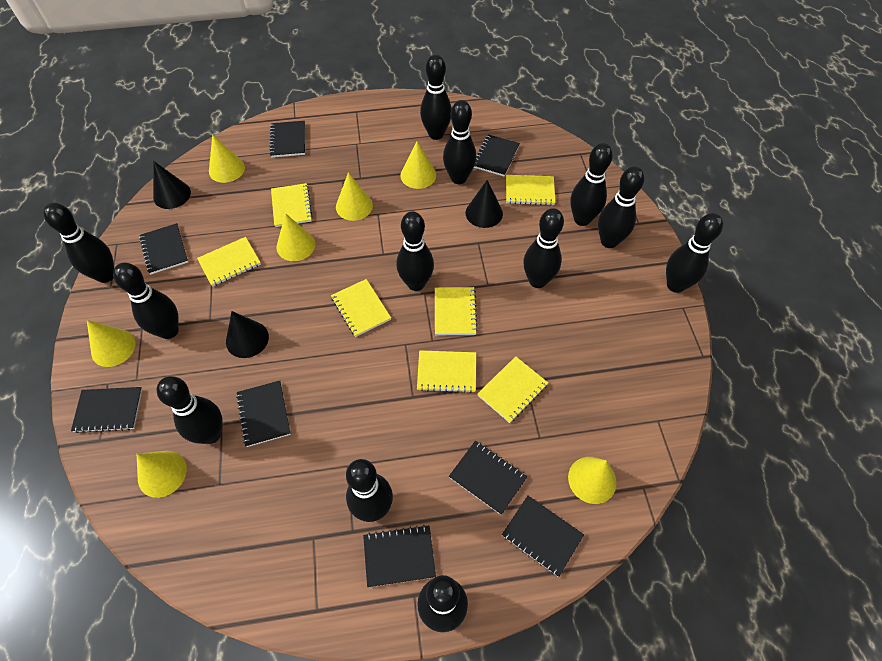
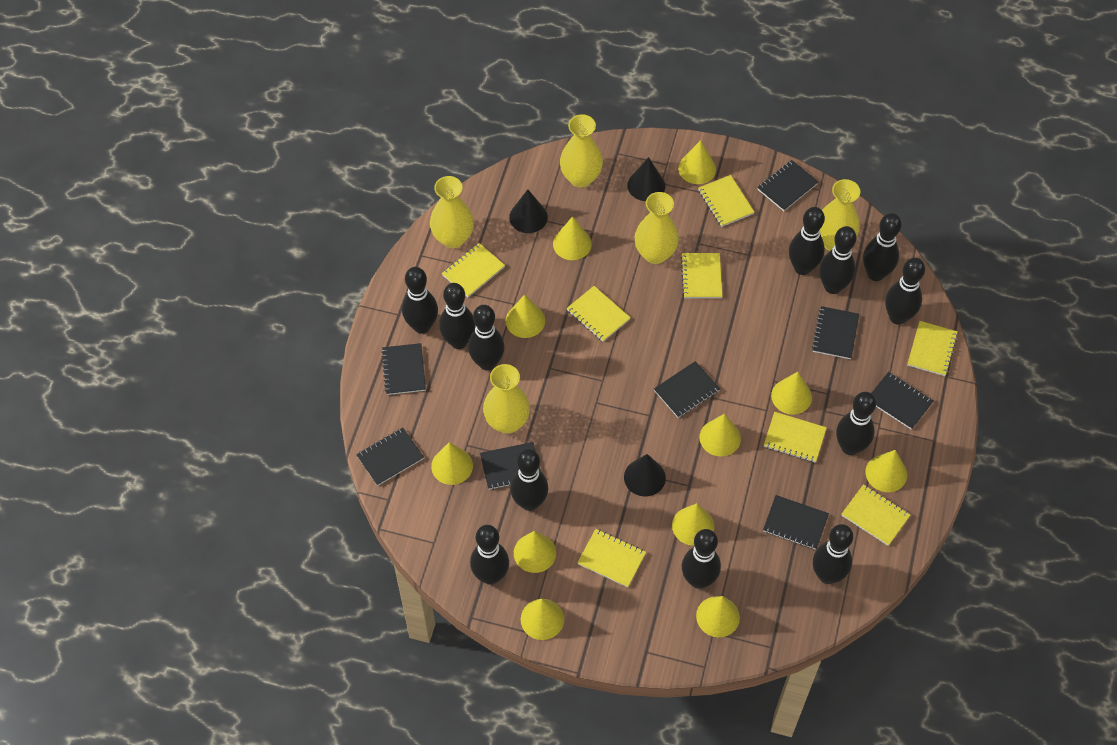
yellow cone: 7 -> 11
yellow notebook: 7 -> 8
yellow vase: 0 -> 5

